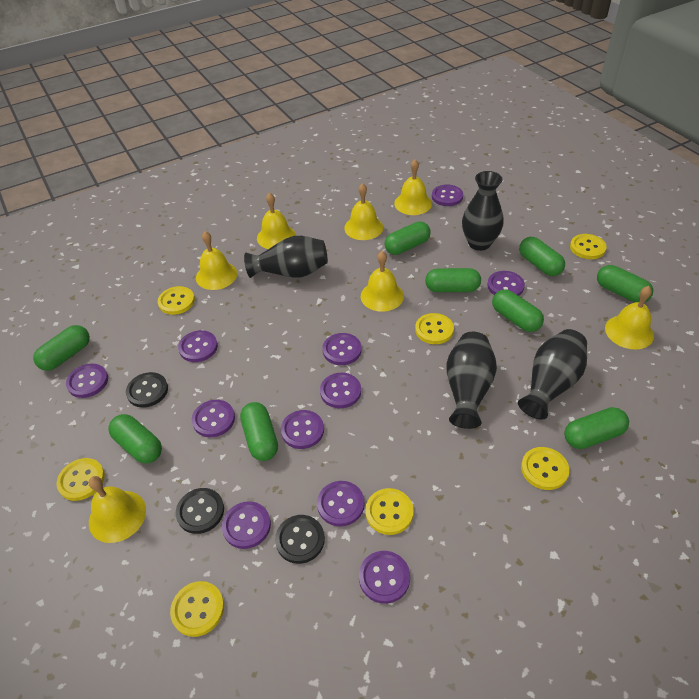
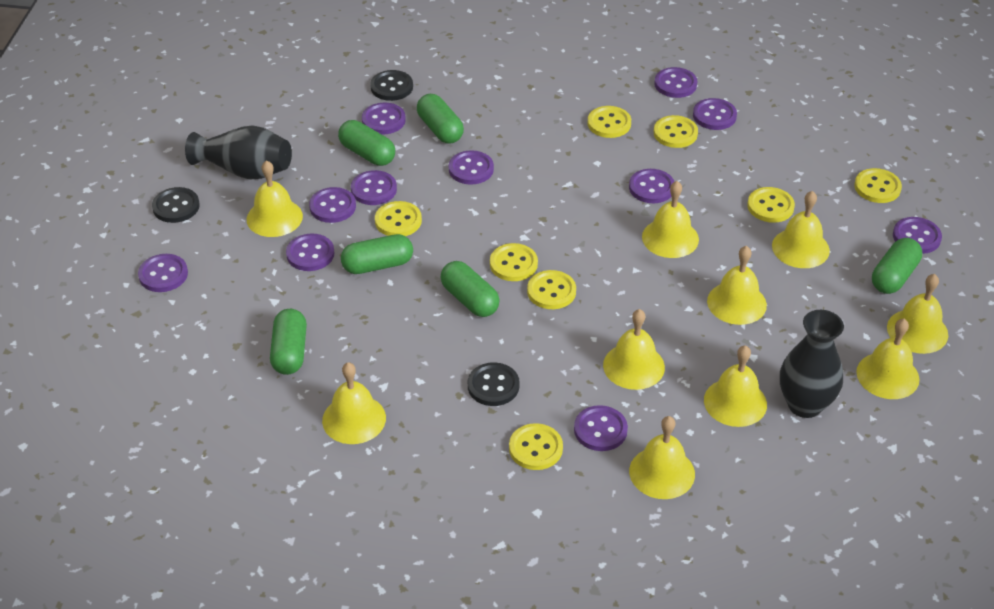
black vase: 4 -> 2
green capsule: 9 -> 6
yellow bell: 7 -> 10
yellow button: 7 -> 8

